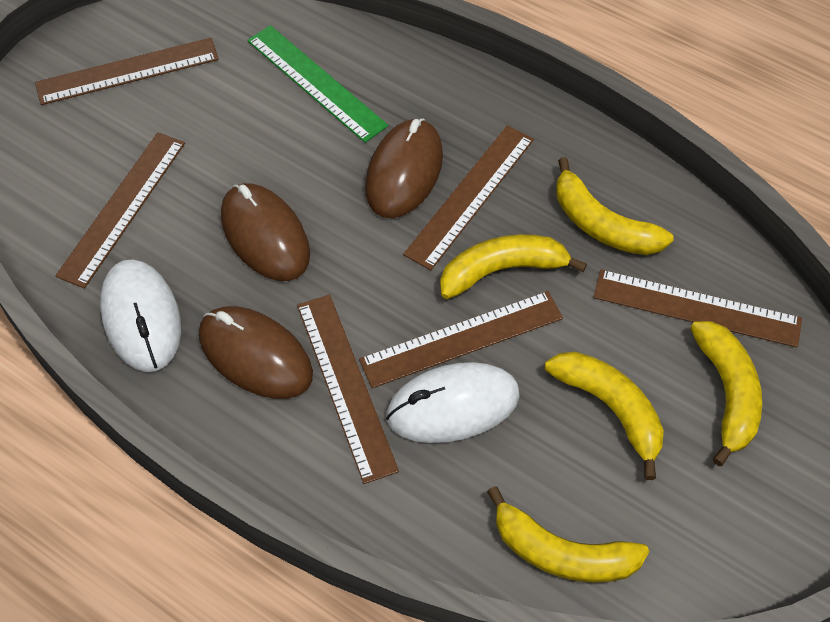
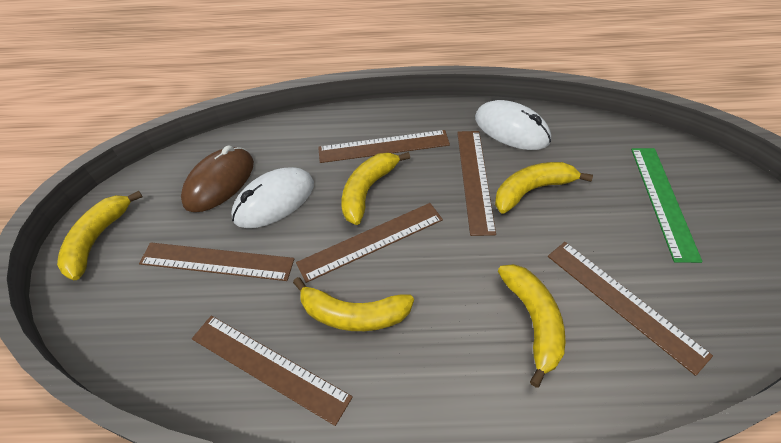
brown mouse: 3 -> 1

